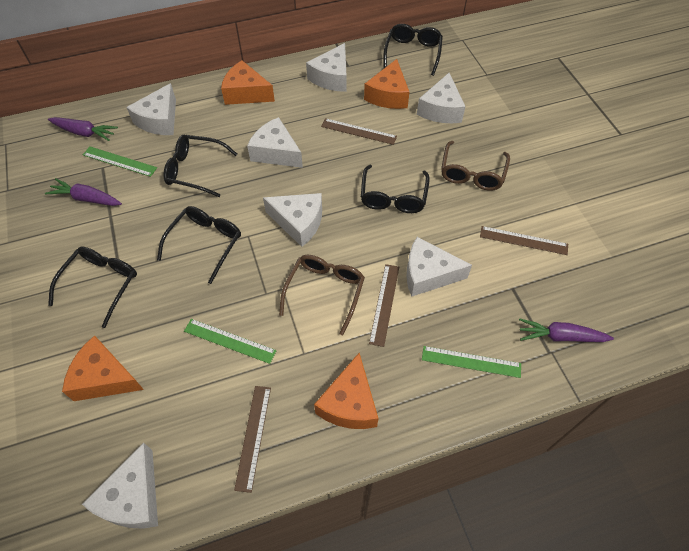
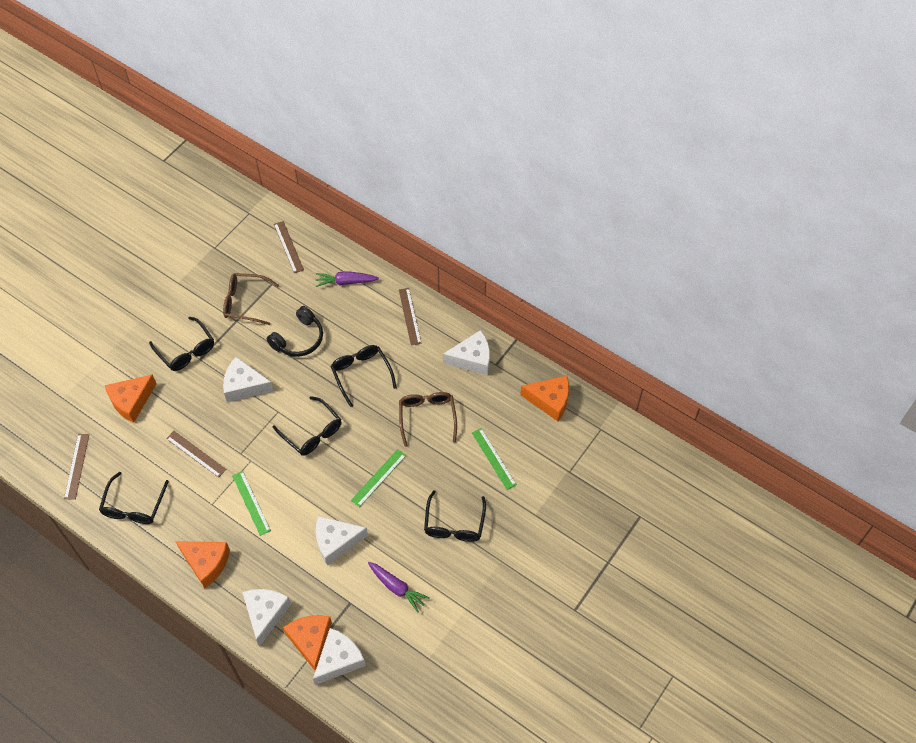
black headphones: 0 -> 1
purple carrot: 3 -> 2
white cheese: 7 -> 5

